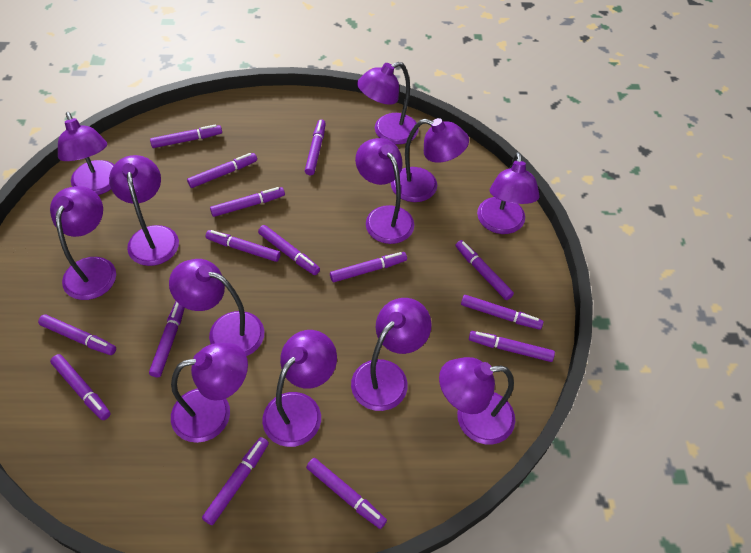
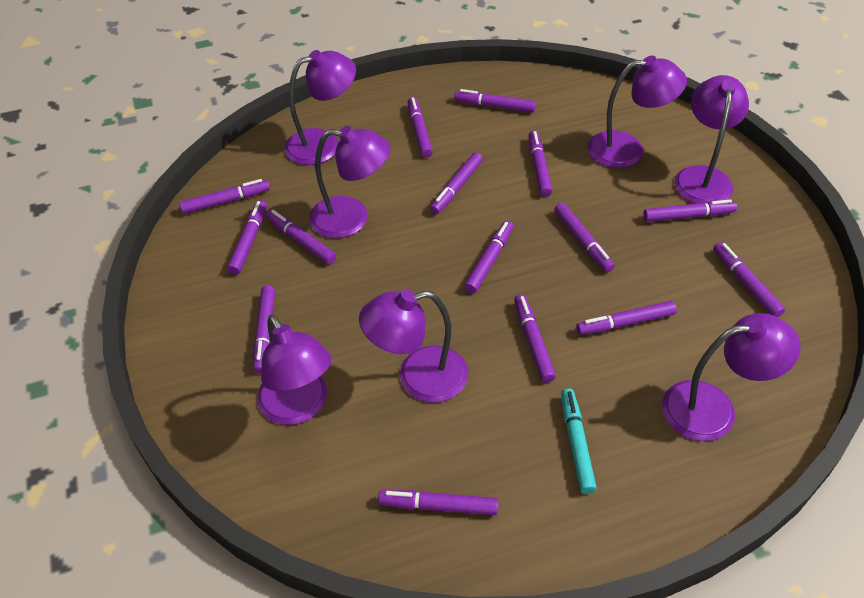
purple lamp: 12 -> 7
turquoise marker: 0 -> 1

